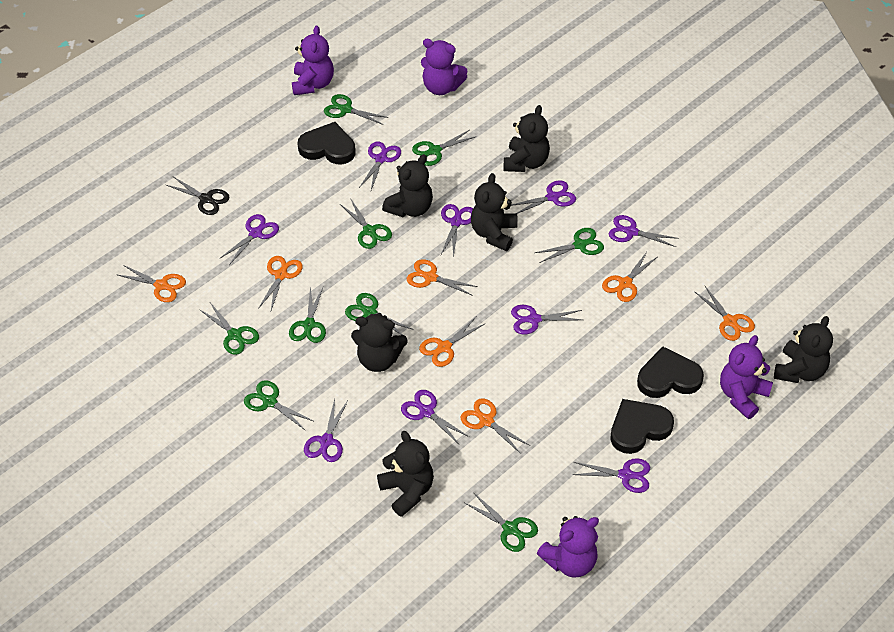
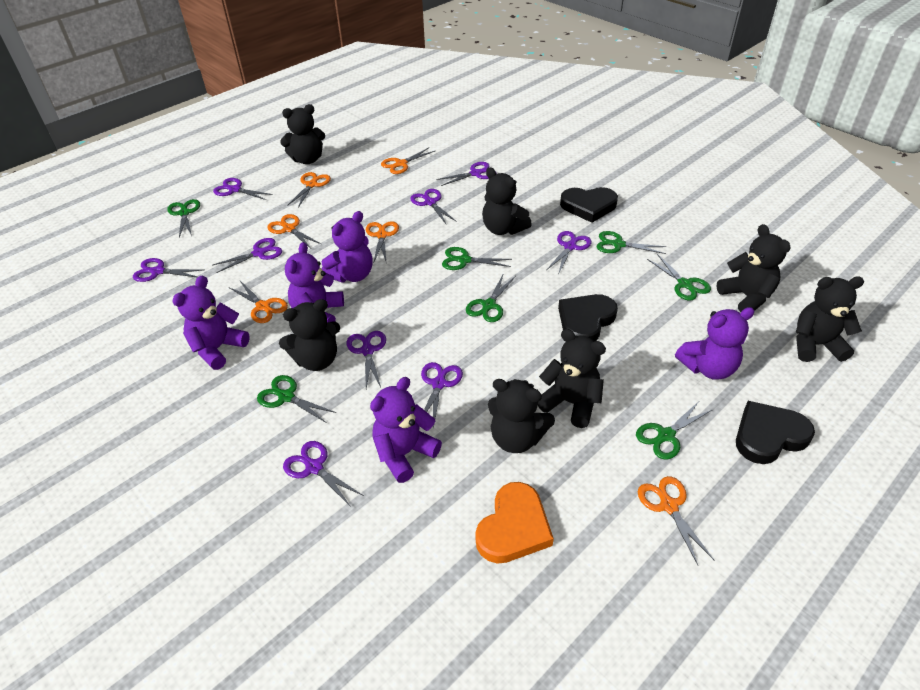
black scissors: 1 -> 0
black teddy bear: 6 -> 7
green scissors: 9 -> 7
orange heart: 0 -> 1
orange scissors: 7 -> 6
purple teddy bear: 4 -> 5

